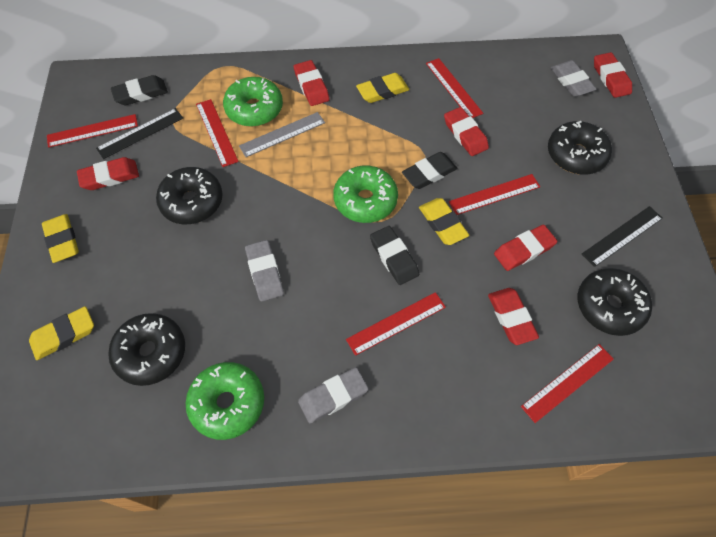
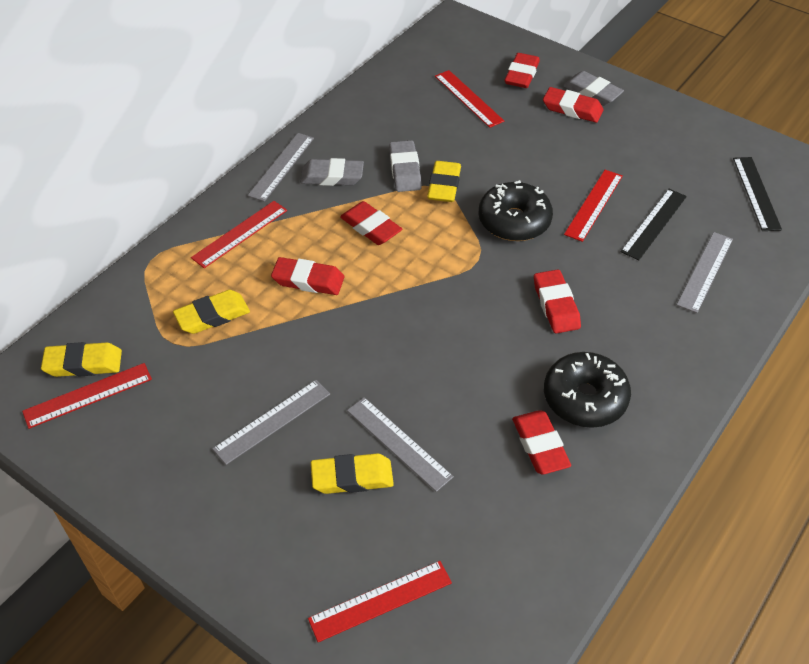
black donut: 4 -> 2
black eraser: 3 -> 0
green donut: 3 -> 0
grey ruler: 1 -> 4
red ruler: 6 -> 5

